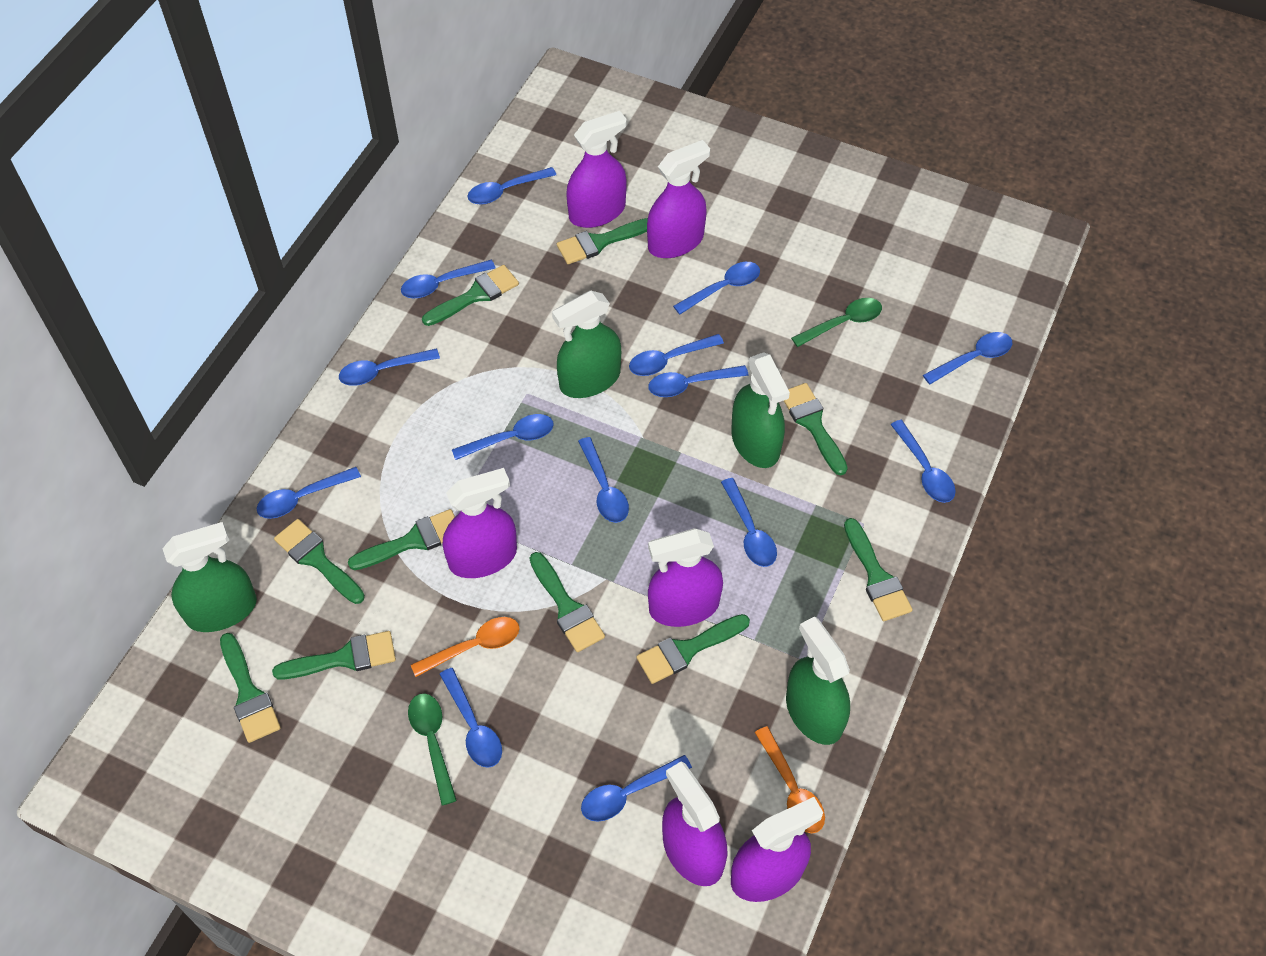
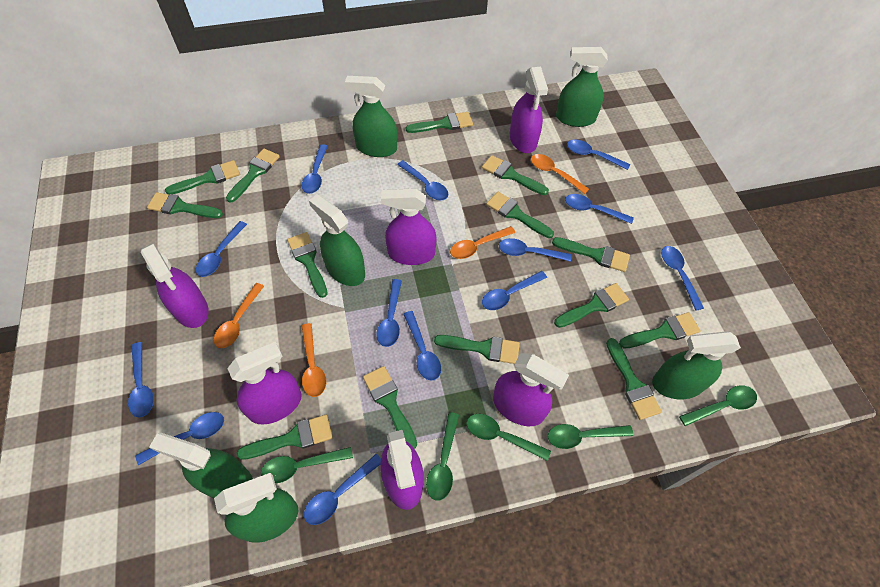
blue spoon: 14 -> 13
green brush: 10 -> 14
green spoon: 2 -> 5
green spray bottle: 4 -> 6
orange spoon: 2 -> 4

